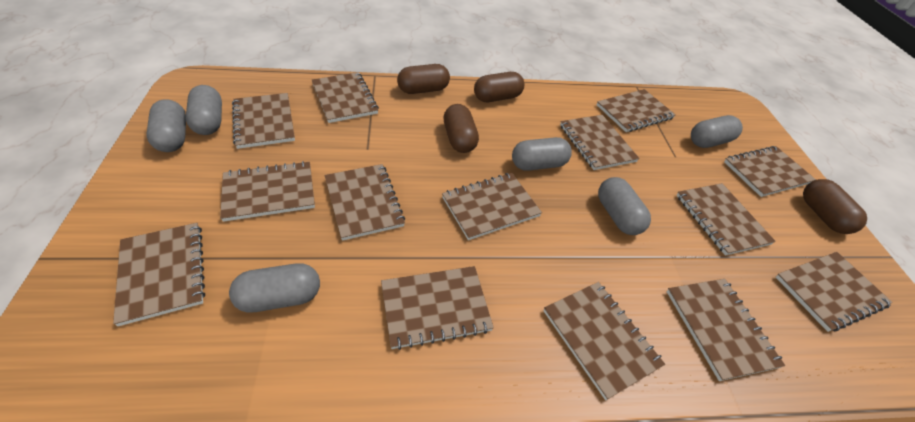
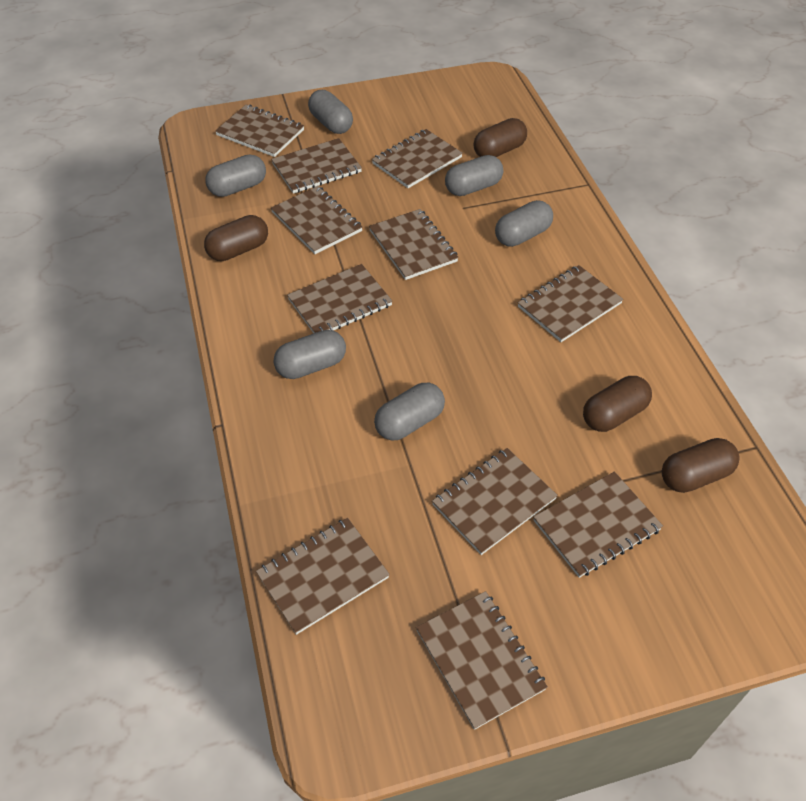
brown notebook: 14 -> 11

